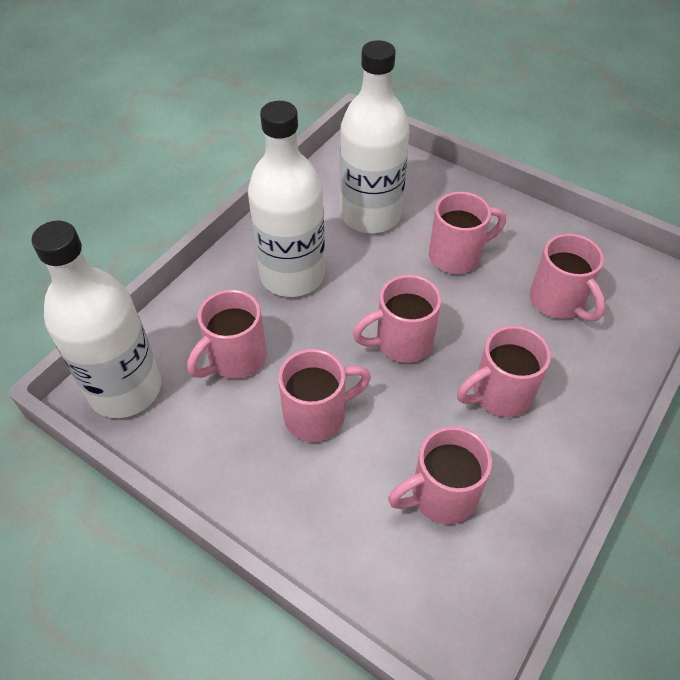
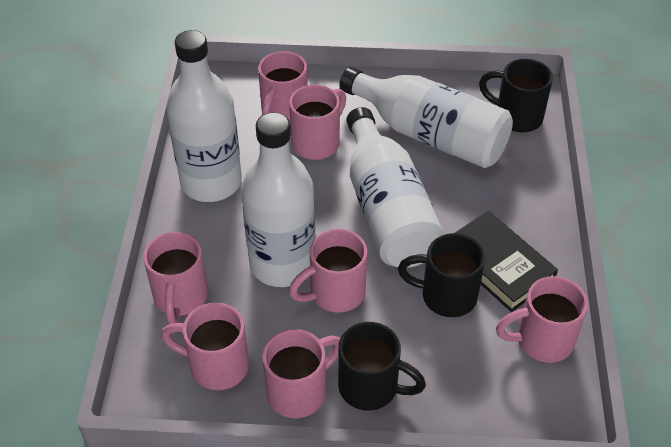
black book: 0 -> 1
black mug: 0 -> 3
white bottle: 3 -> 4

